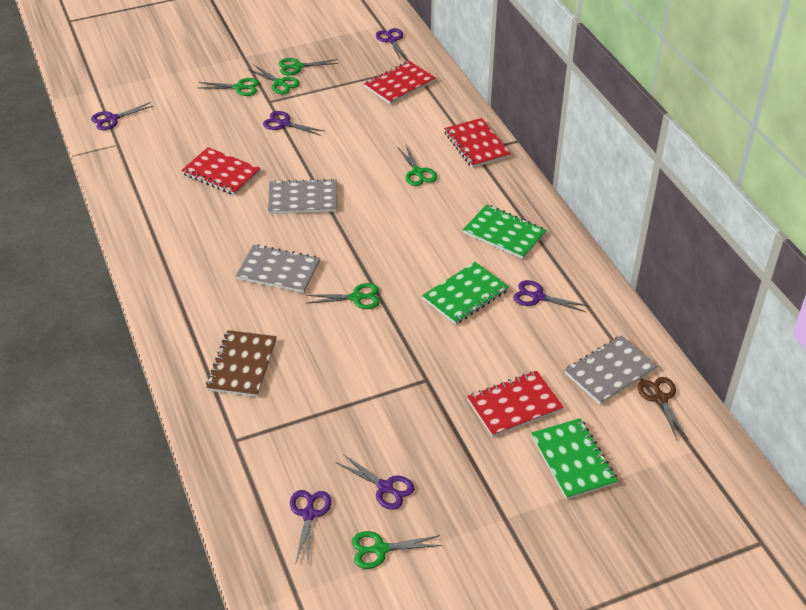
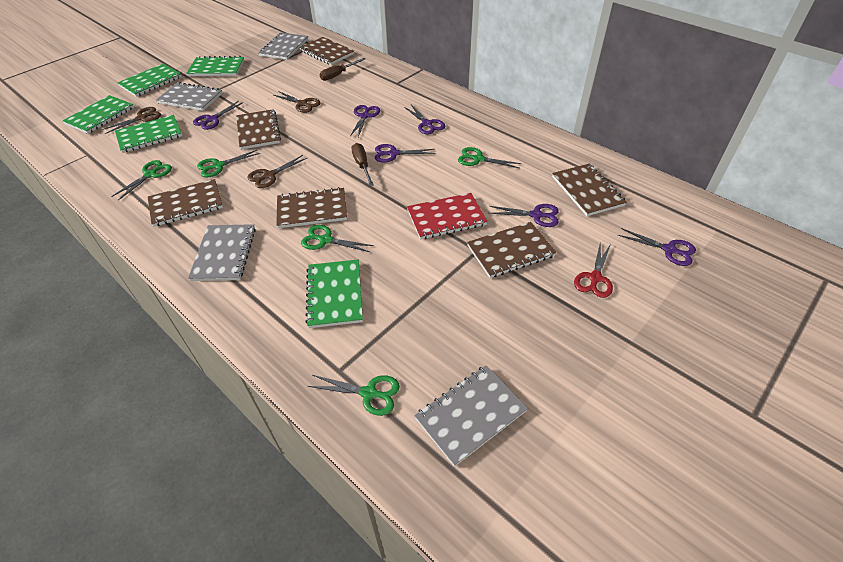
brown notebook: 1 -> 6
brown scissors: 1 -> 3
brown screwdriver: 0 -> 2
green notebook: 3 -> 5
green scissors: 6 -> 5
grey notebook: 3 -> 4
red notebook: 4 -> 1
red scissors: 0 -> 1

